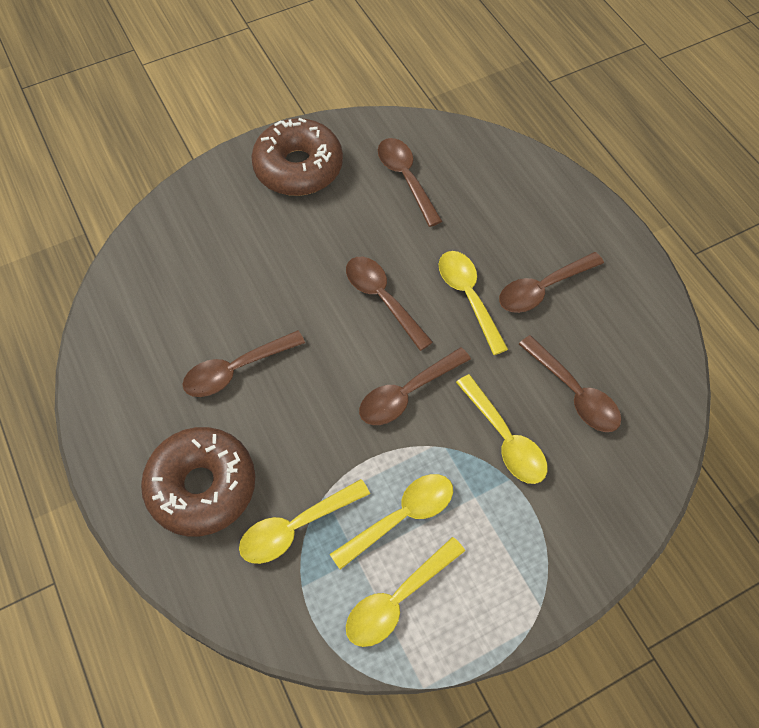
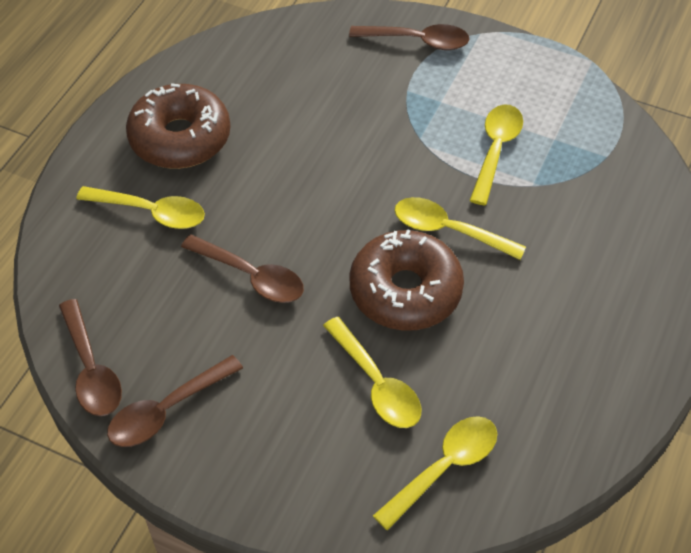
brown spoon: 6 -> 4

